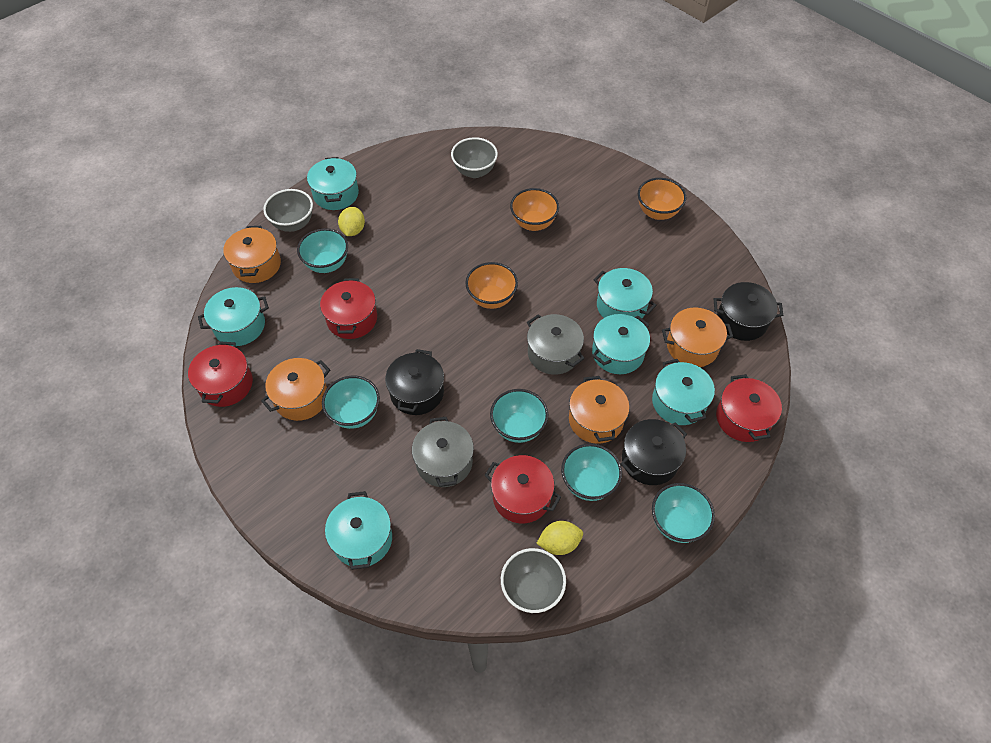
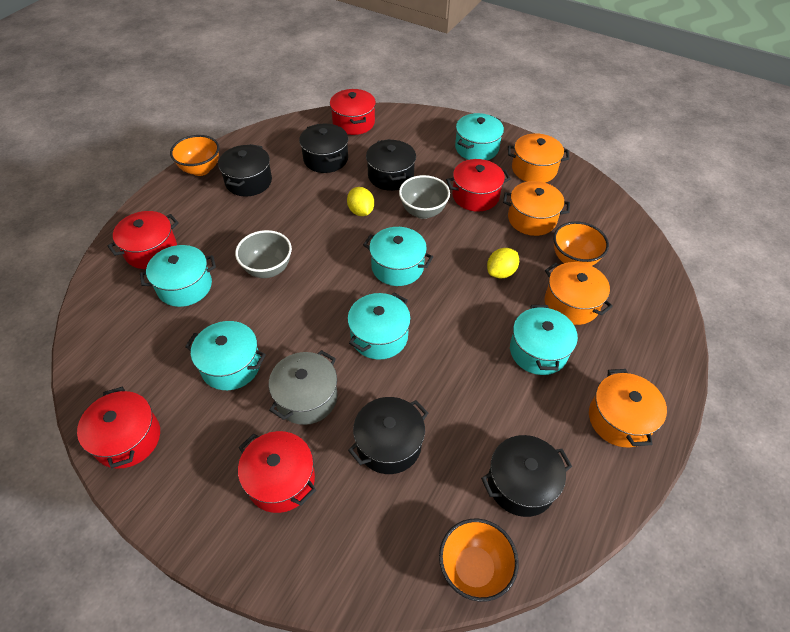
black pot: 3 -> 5
grey bowl: 3 -> 2
grey pot: 2 -> 1
red pot: 4 -> 5
turquoise bowl: 5 -> 0

